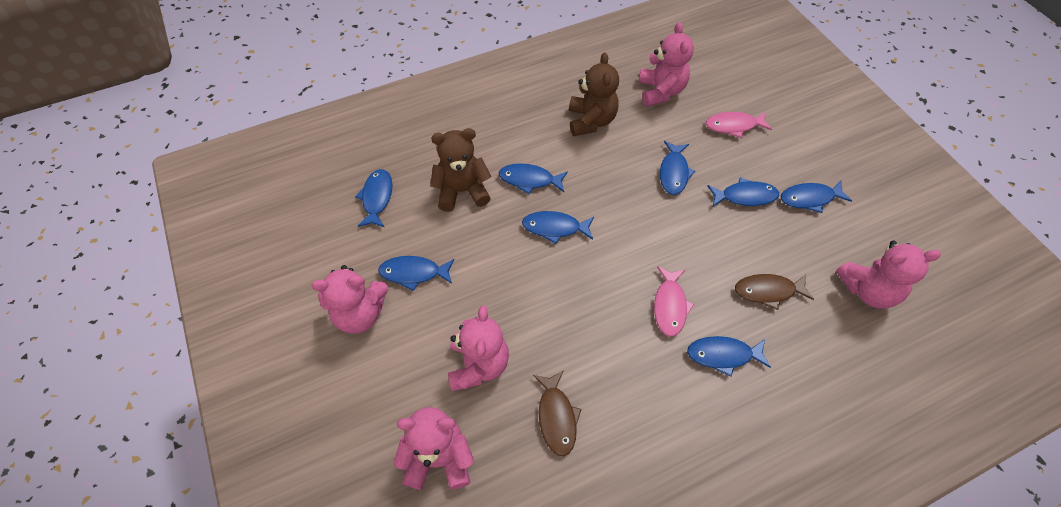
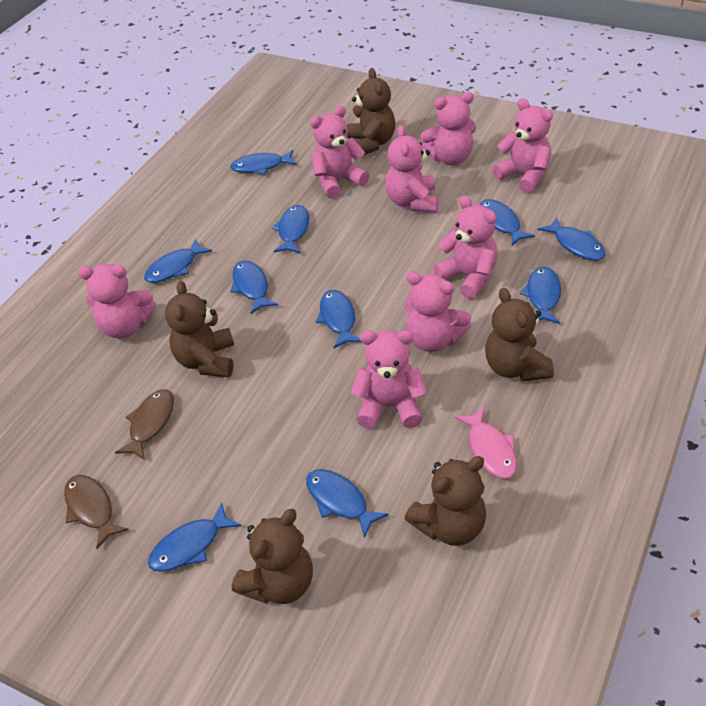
blue fish: 8 -> 10
brown teddy bear: 2 -> 5
pink fish: 2 -> 1
pink teddy bear: 5 -> 8

